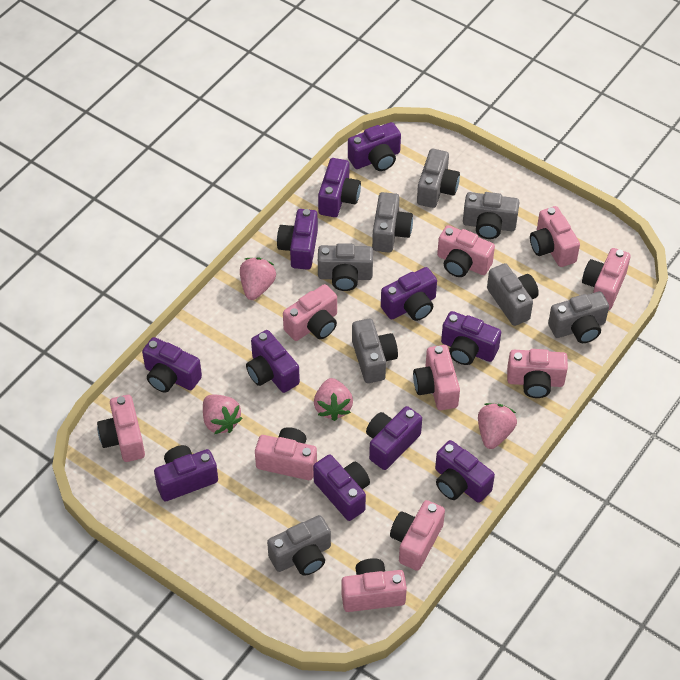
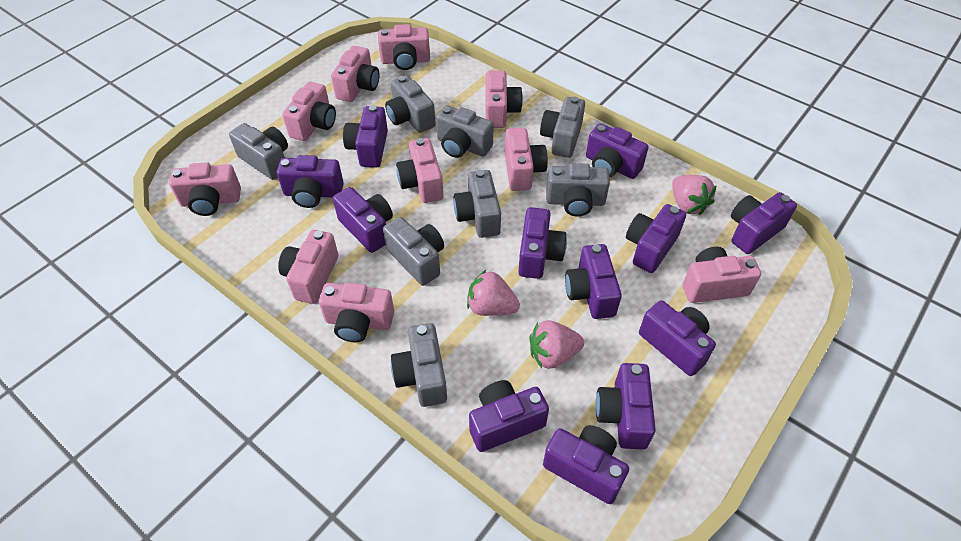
pink strawberry: 4 -> 3
purple camera: 11 -> 12

